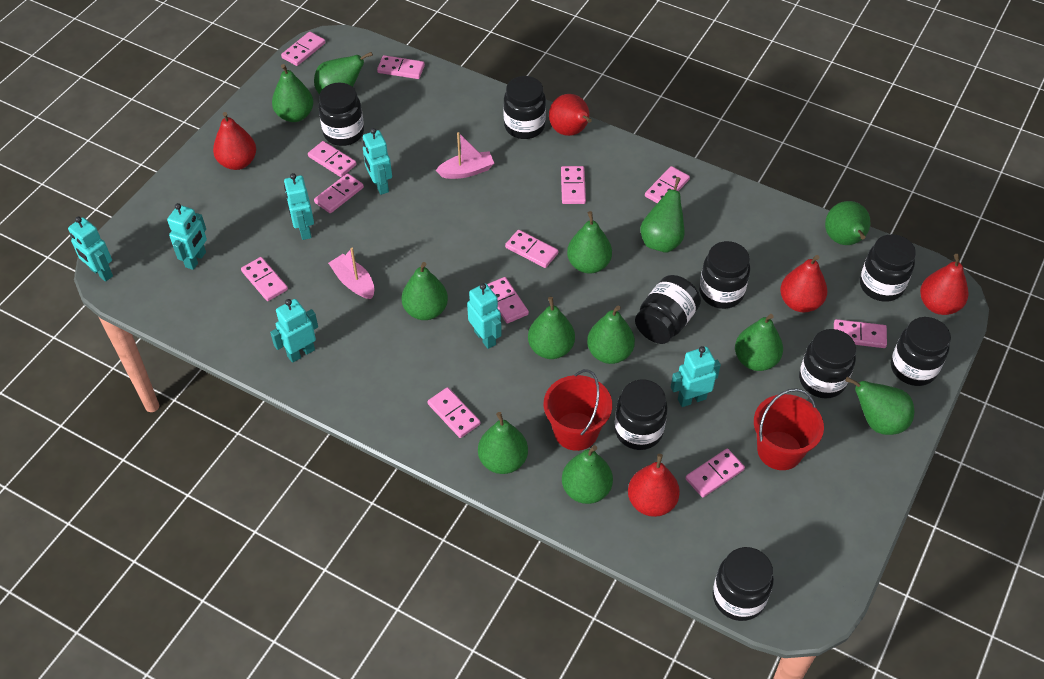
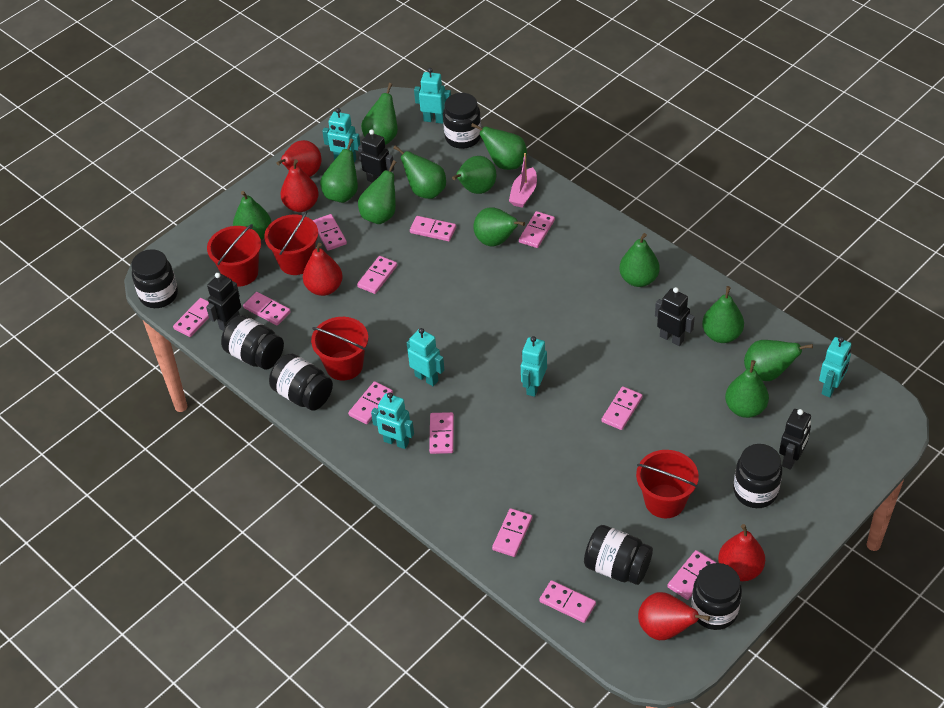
black jar: 9 -> 7
black robot: 0 -> 4
pink boat: 2 -> 1
red bucket: 2 -> 4
turquoise robot: 7 -> 6

